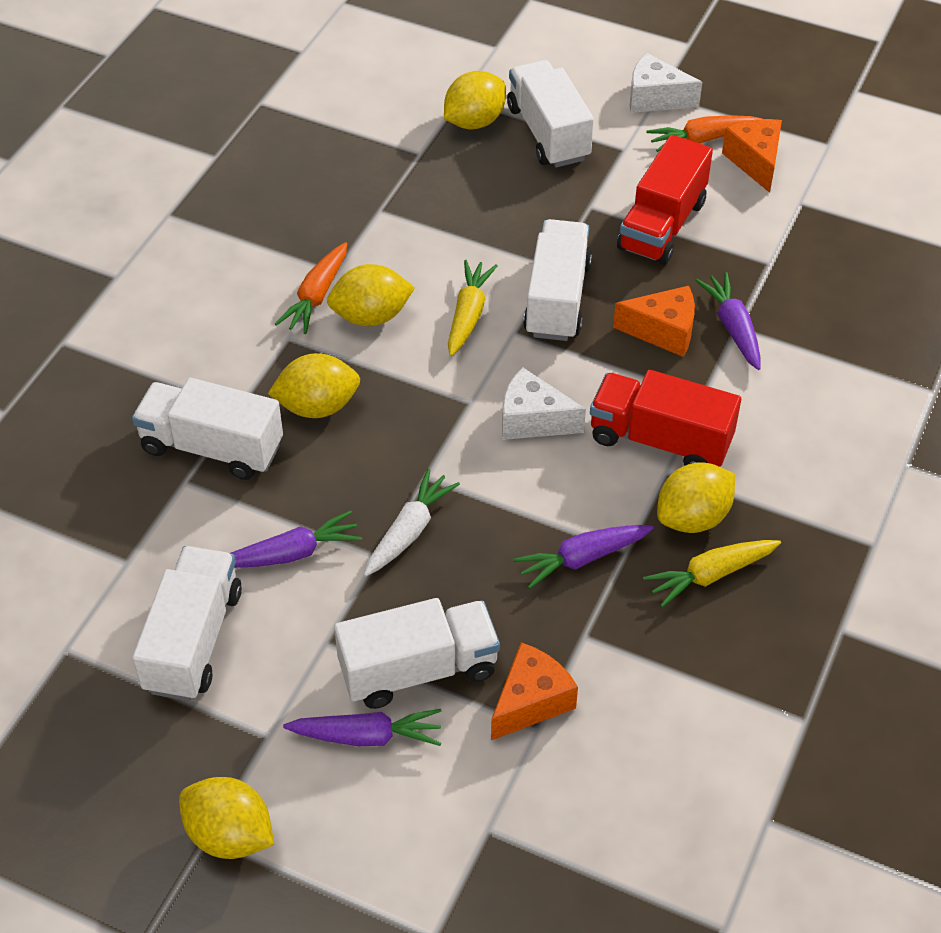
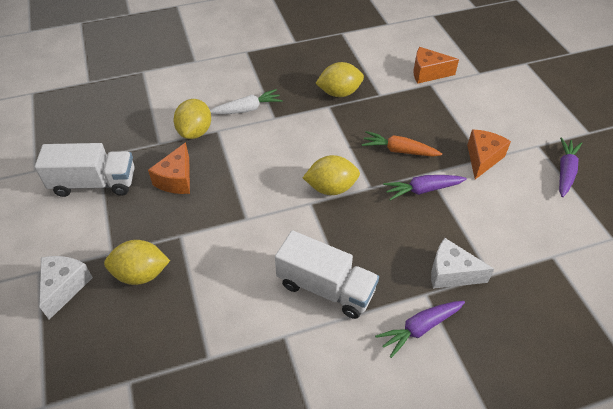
orange carrot: 2 -> 1
purple carrot: 4 -> 3
red truck: 2 -> 0
white truck: 5 -> 2
yellow carrot: 2 -> 0
yellow lemon: 5 -> 4

